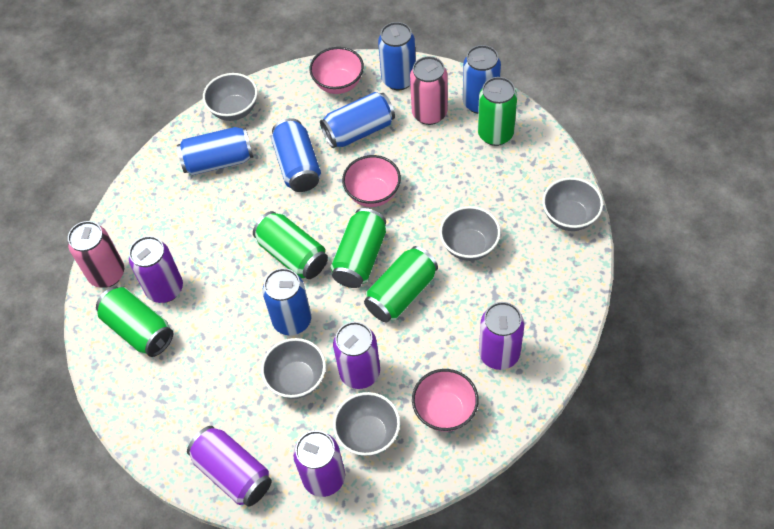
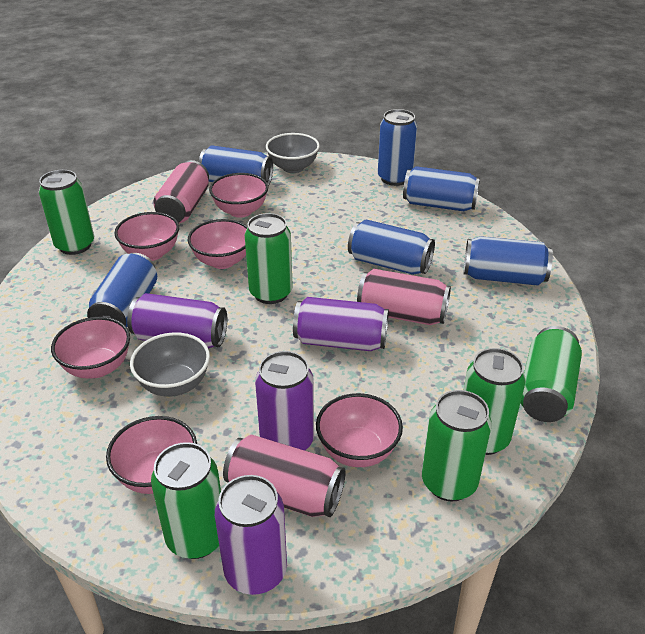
green can: 5 -> 6
grey bowl: 5 -> 2
pink bowl: 3 -> 6
pink can: 2 -> 3
purple can: 5 -> 4

